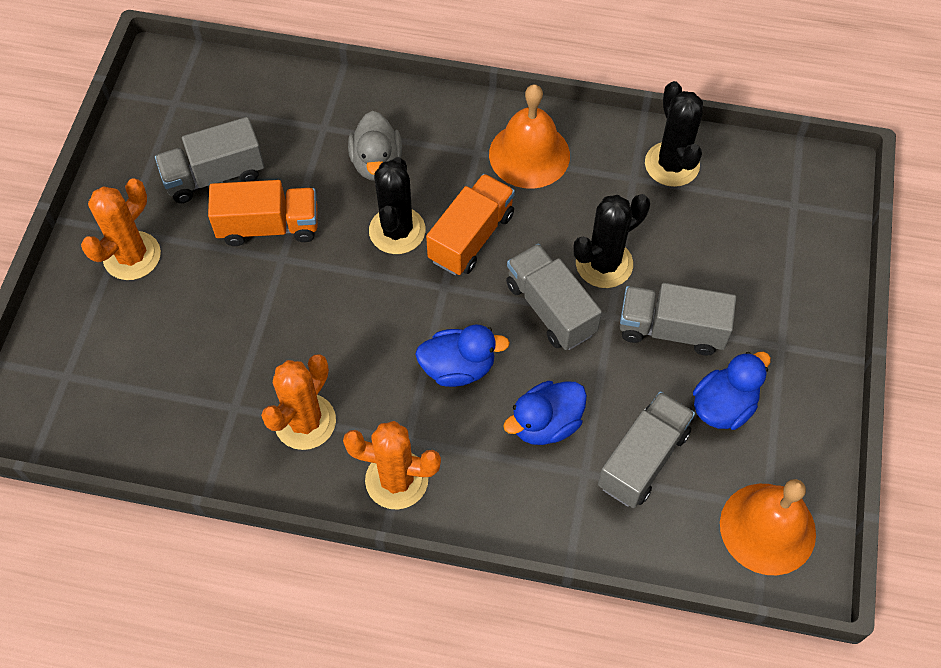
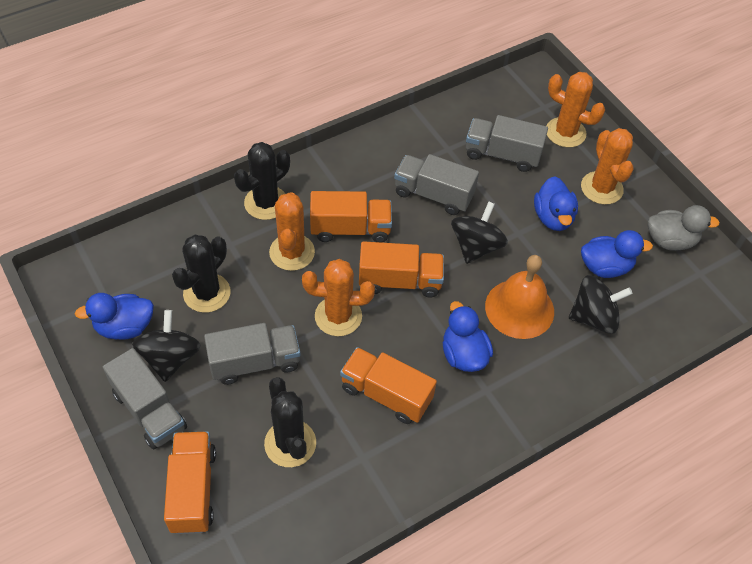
black spinning top: 0 -> 3
blue duck: 3 -> 4
orange bell: 2 -> 1
orange cactus: 3 -> 4
orange truck: 2 -> 4

